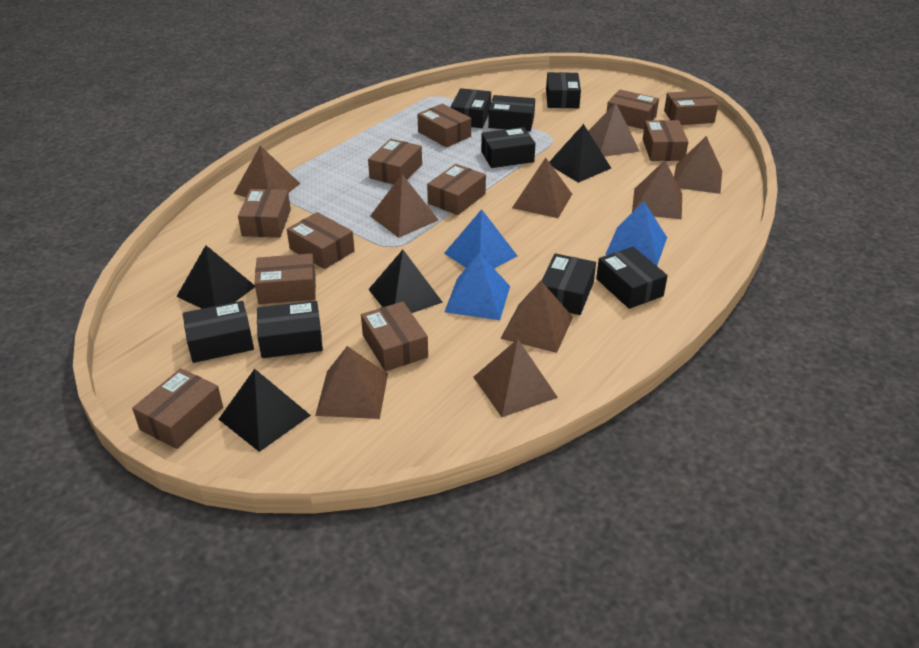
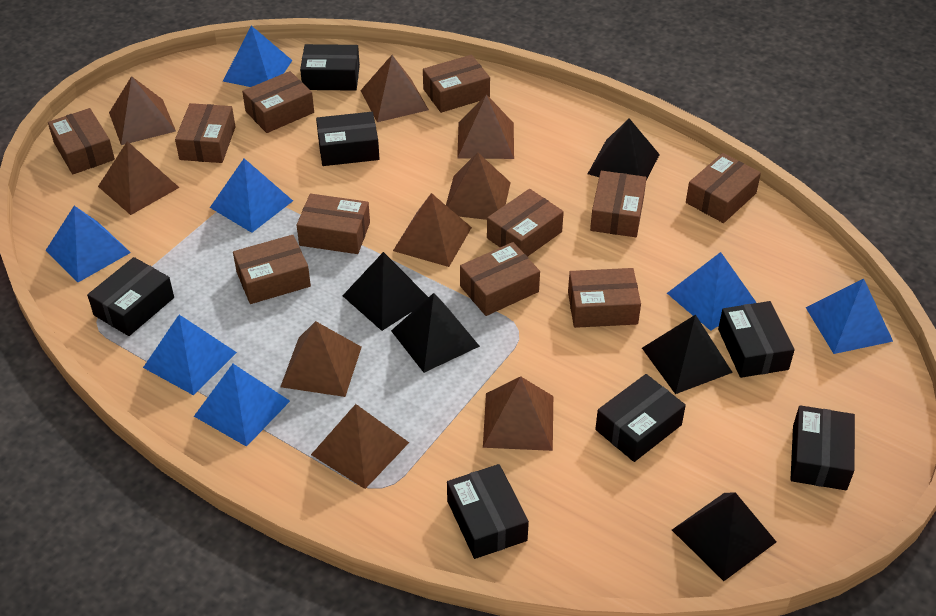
black box: 8 -> 7
black pyramid: 4 -> 5
blue pyramid: 3 -> 7

